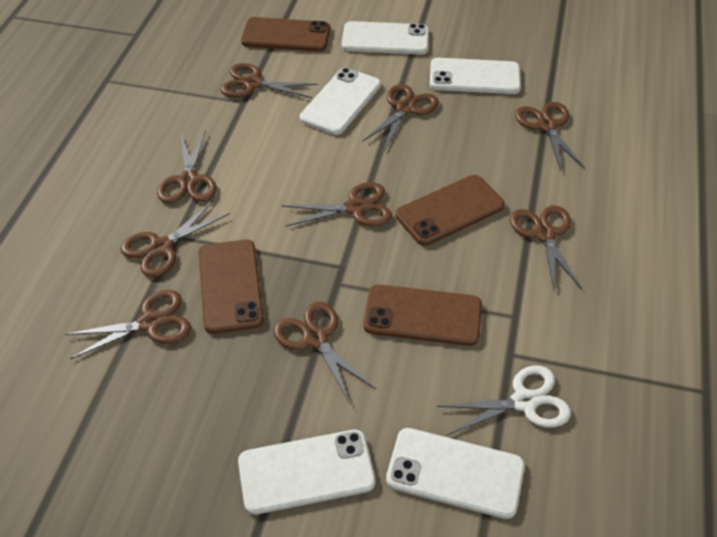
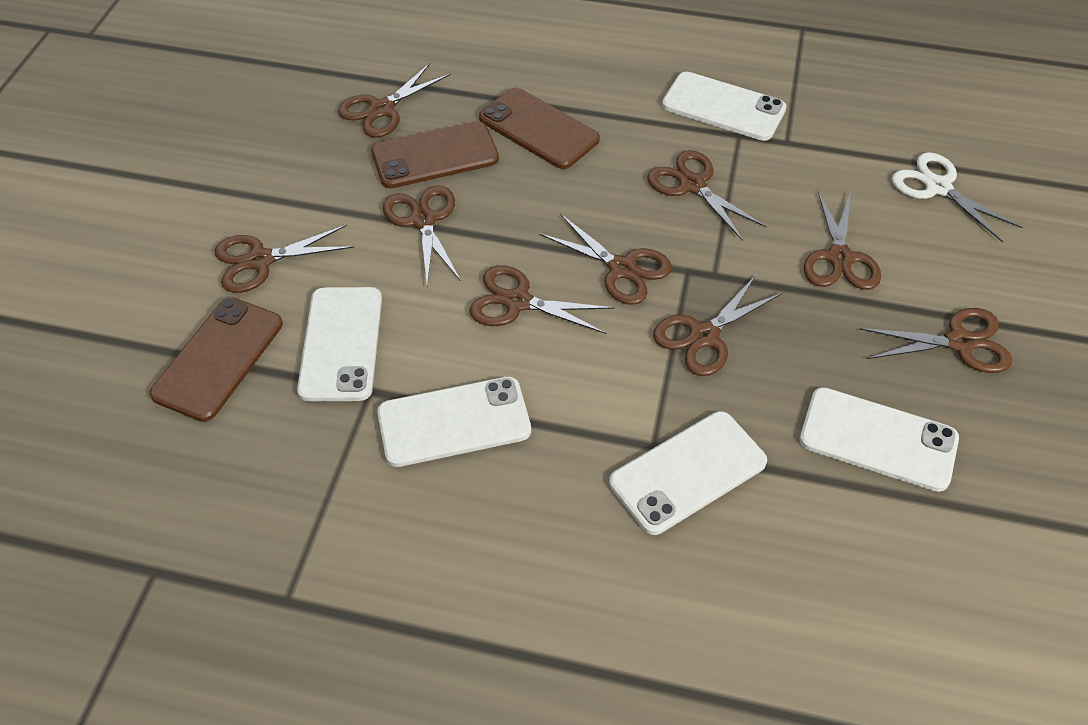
brown phone: 4 -> 3

